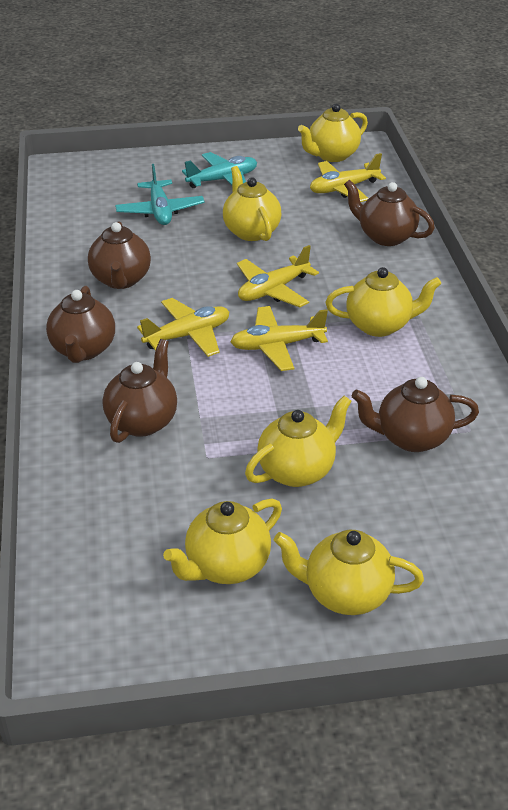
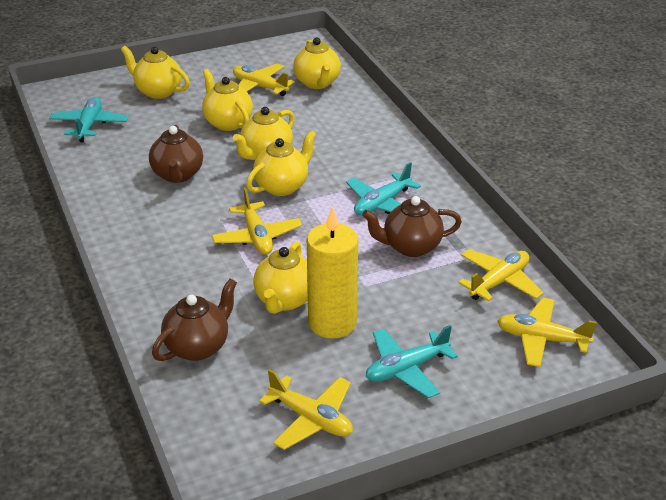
brown teapot: 5 -> 3
turquoise plane: 2 -> 3
yellow candle: 0 -> 1
yellow plane: 4 -> 5

